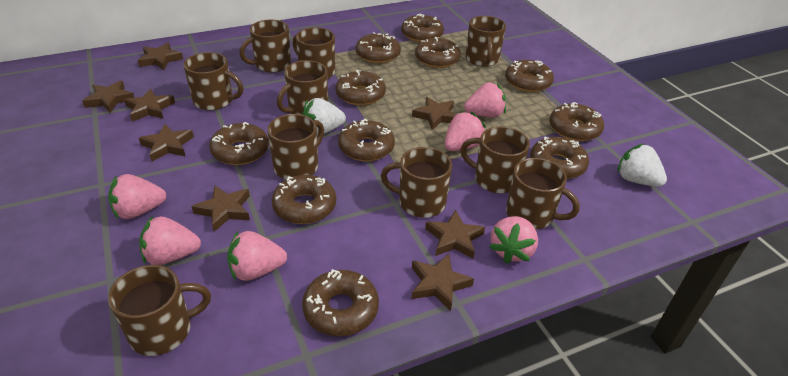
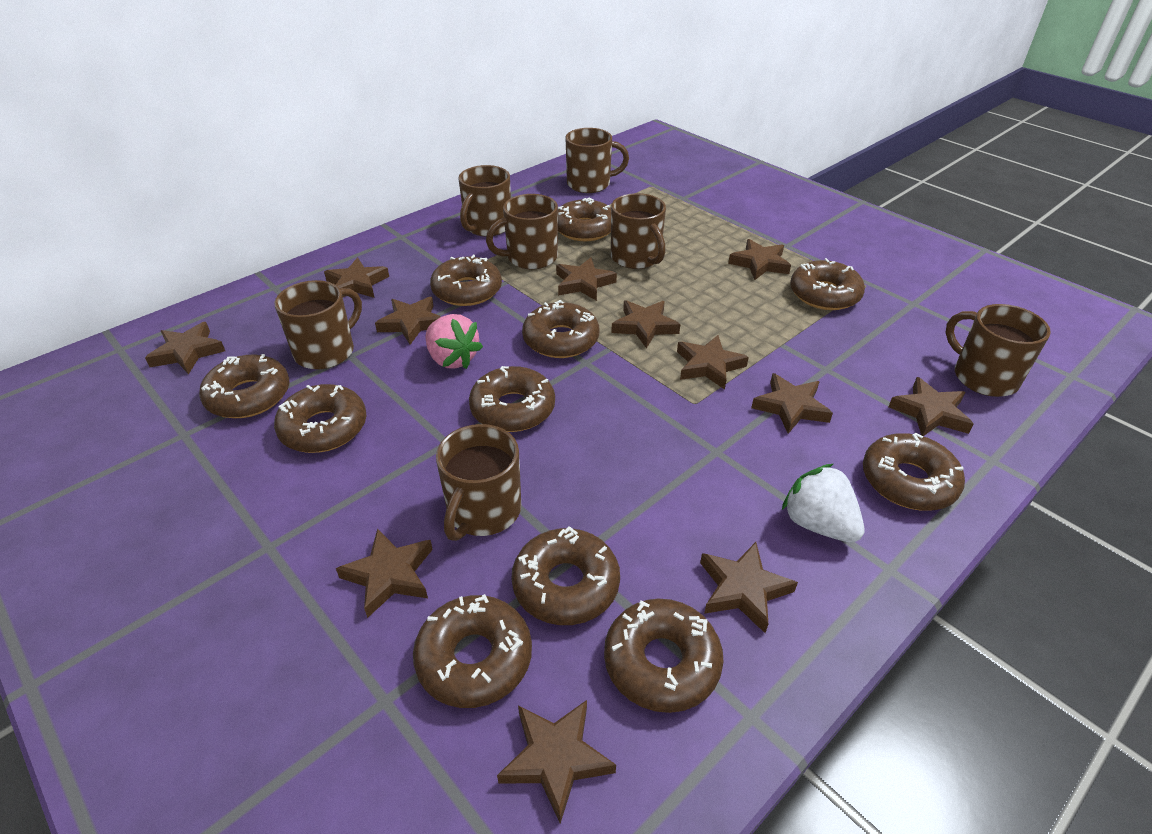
brown mug: 10 -> 7
brown star: 8 -> 12
pink strawberry: 6 -> 1
white strawberry: 2 -> 1

